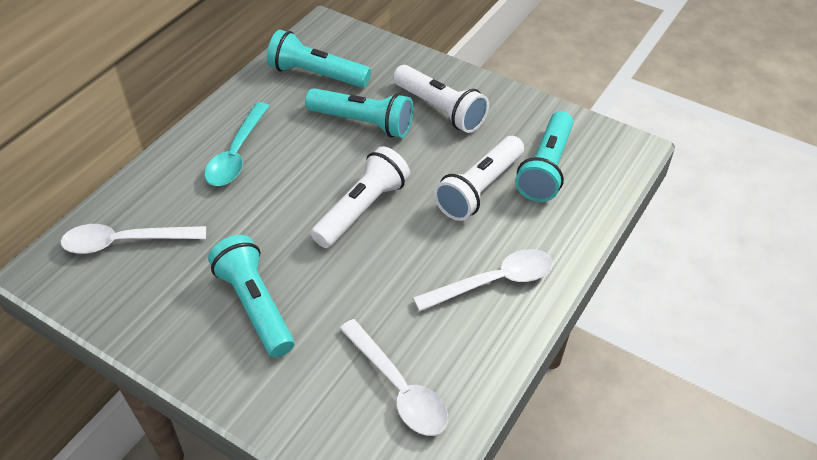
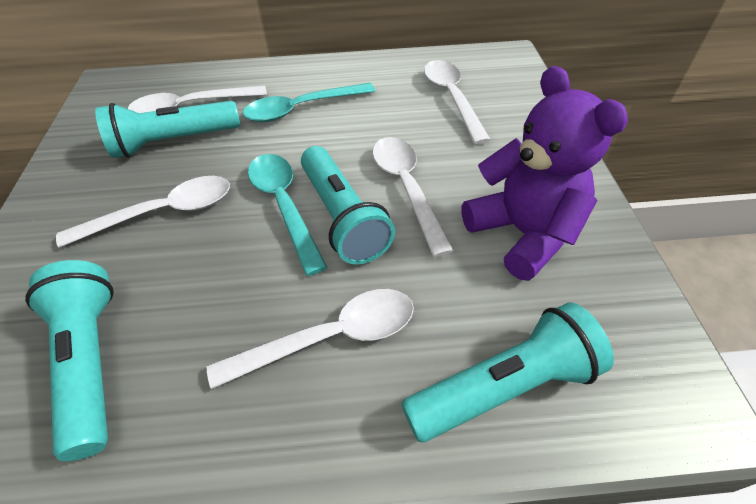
purple teddy bear: 0 -> 1
turquoise spoon: 1 -> 2
white flashlight: 3 -> 0
white spoon: 3 -> 5

